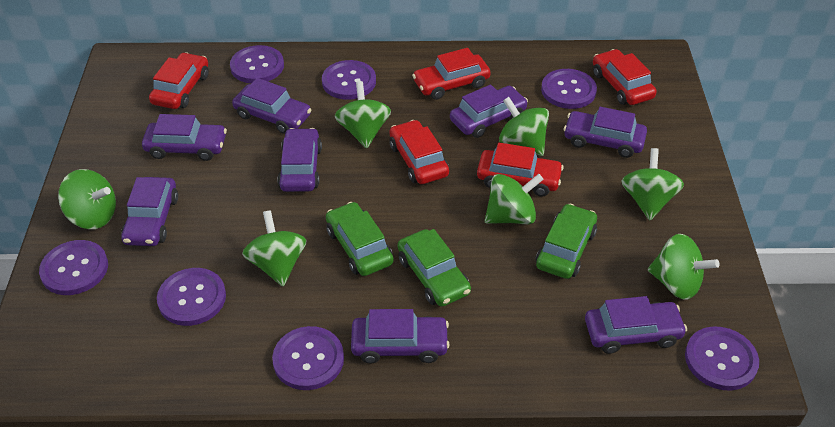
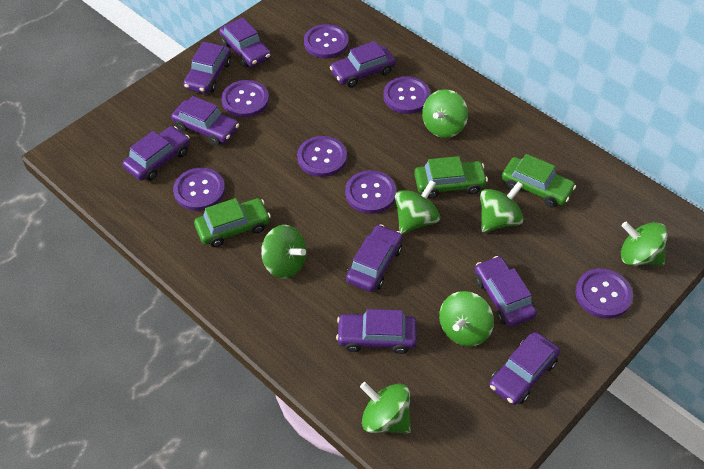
purple car: 8 -> 9
red car: 5 -> 0

